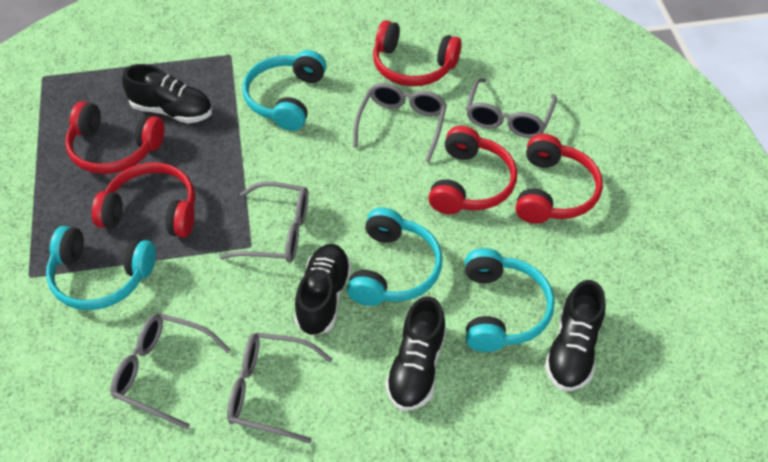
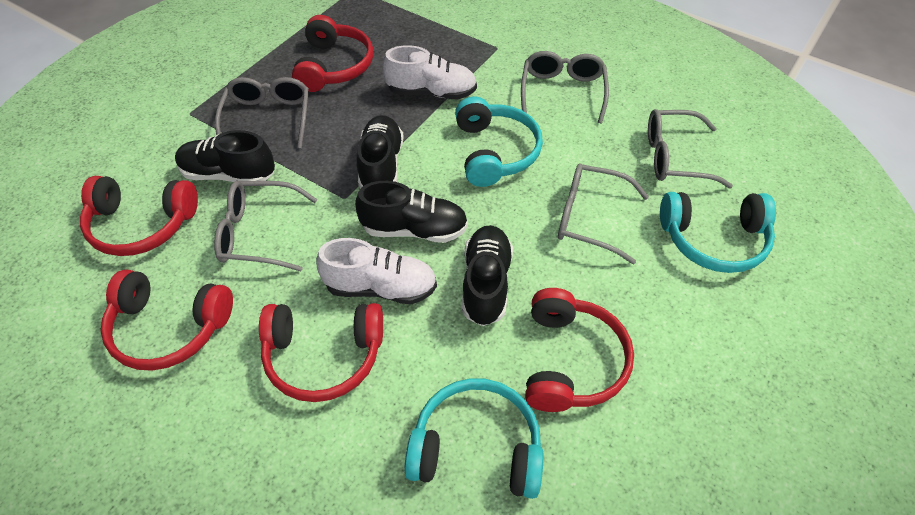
turquoise headphones: 4 -> 3
white shoe: 0 -> 2

